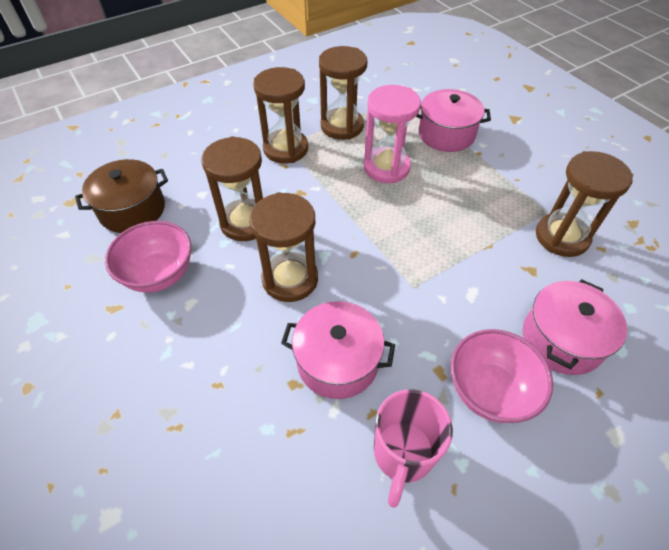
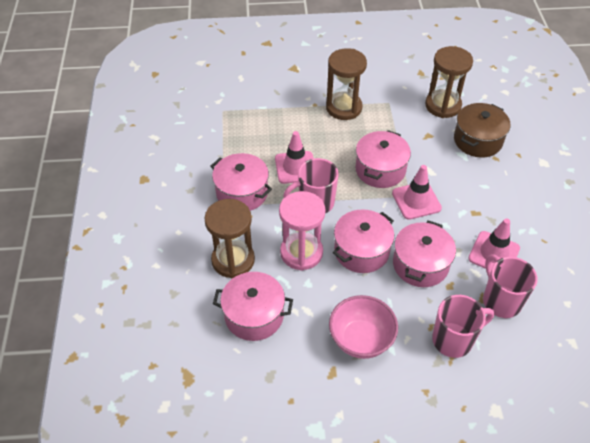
brown hourglass: 5 -> 3
pink bowl: 2 -> 1
pink mug: 1 -> 3
pink pot: 3 -> 5
pink traffic cone: 0 -> 3

